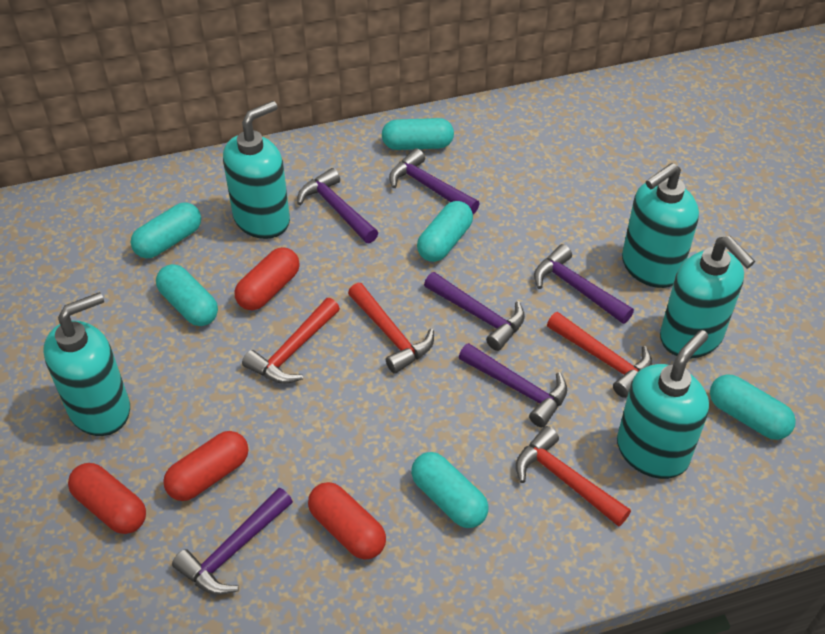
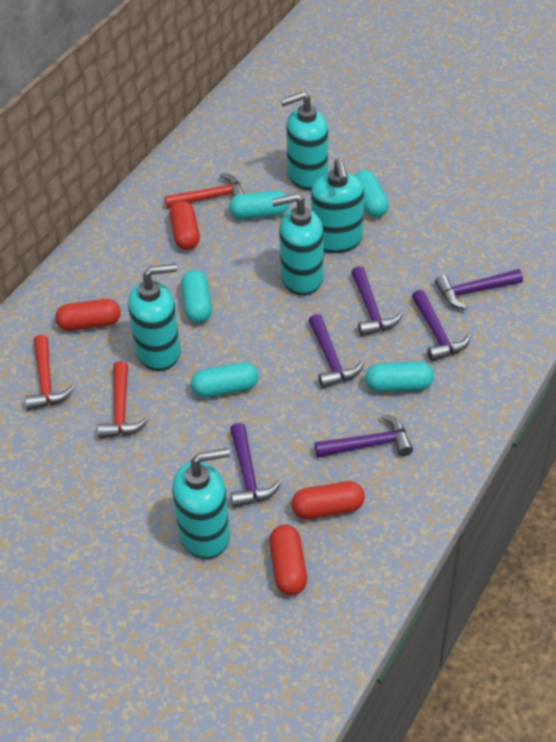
red hammer: 4 -> 3
turquoise capsule: 6 -> 5

